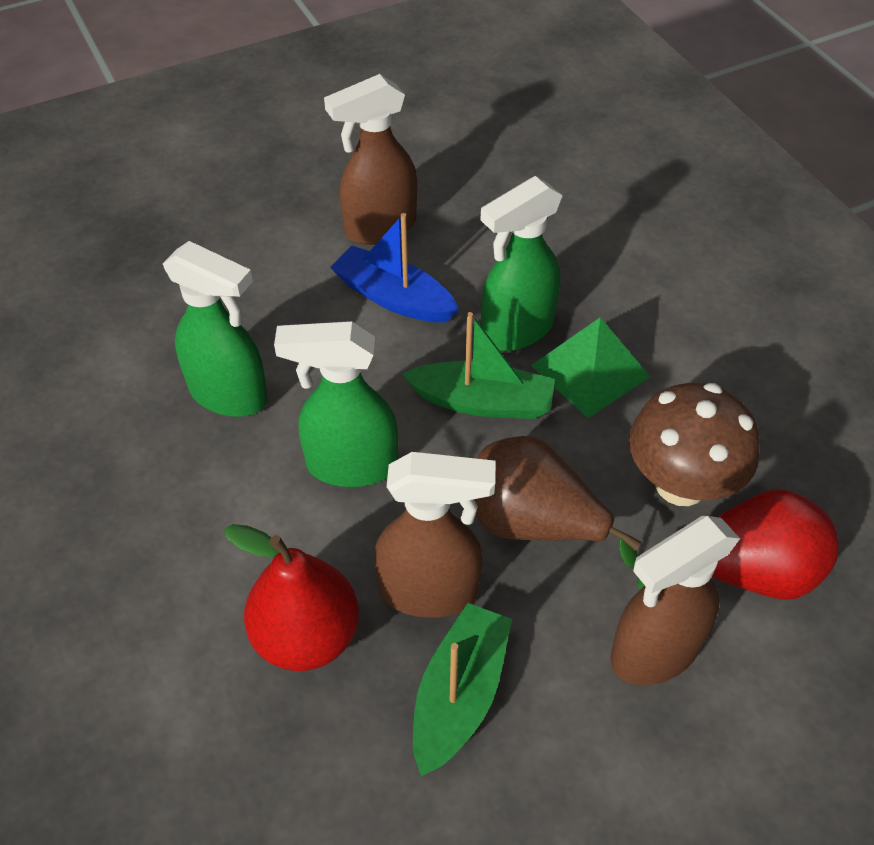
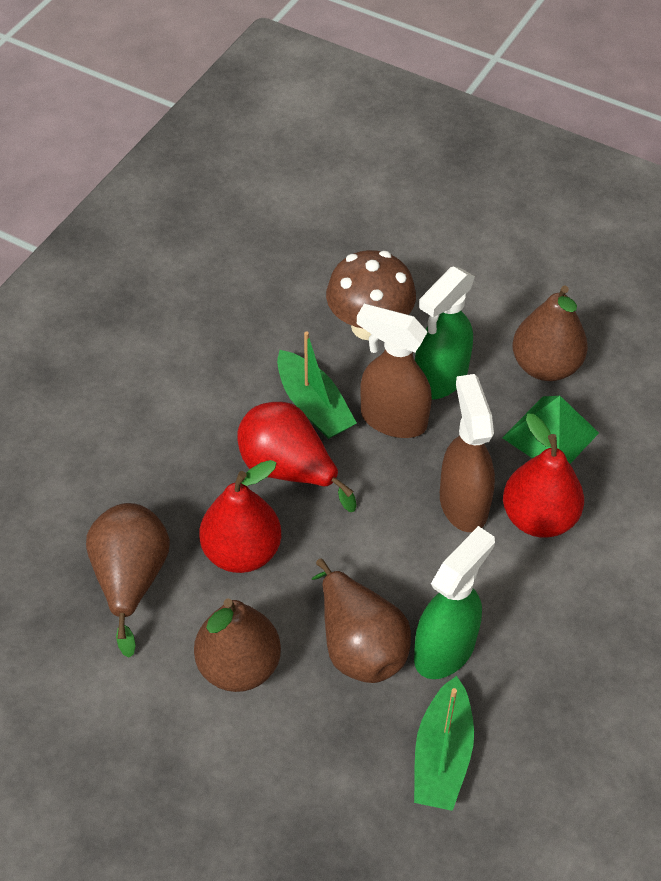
blue boat: 1 -> 0
brown pear: 1 -> 4
brown spray bottle: 3 -> 2
green spray bottle: 3 -> 2
red pear: 2 -> 3

